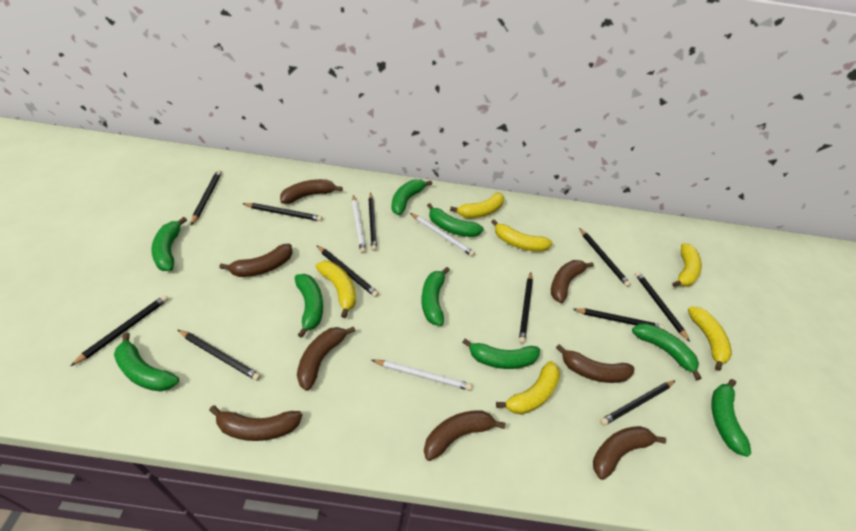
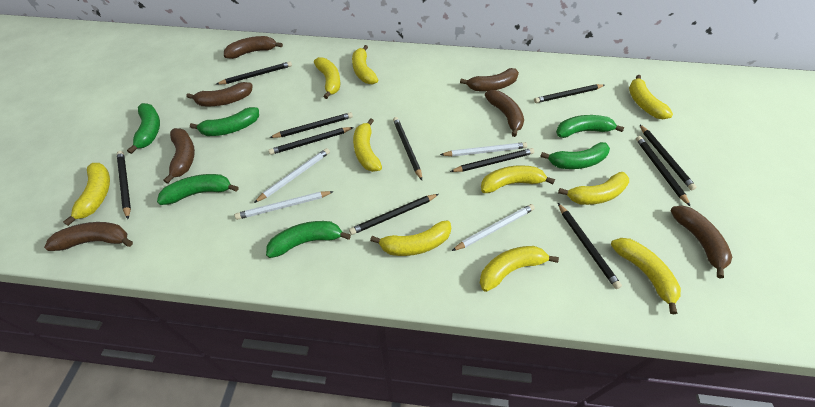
brown banana: 8 -> 7
green banana: 9 -> 6
white pencil: 3 -> 4
yellow banana: 6 -> 10

